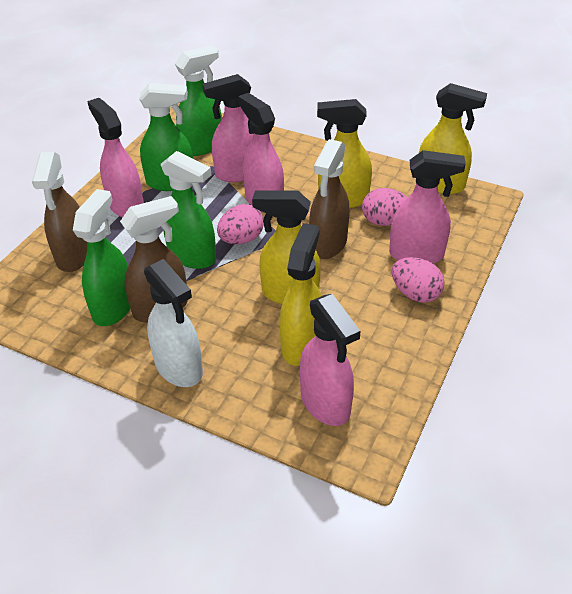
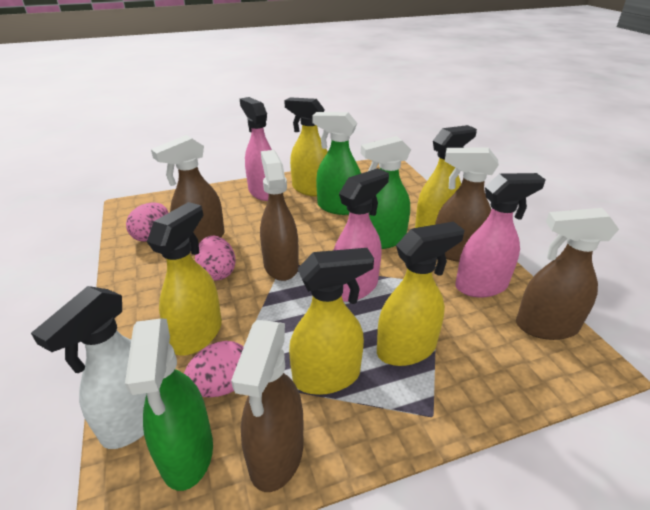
brown spray bottle: 3 -> 5
green spray bottle: 4 -> 3
pink spray bottle: 5 -> 3
yellow spray bottle: 4 -> 5

